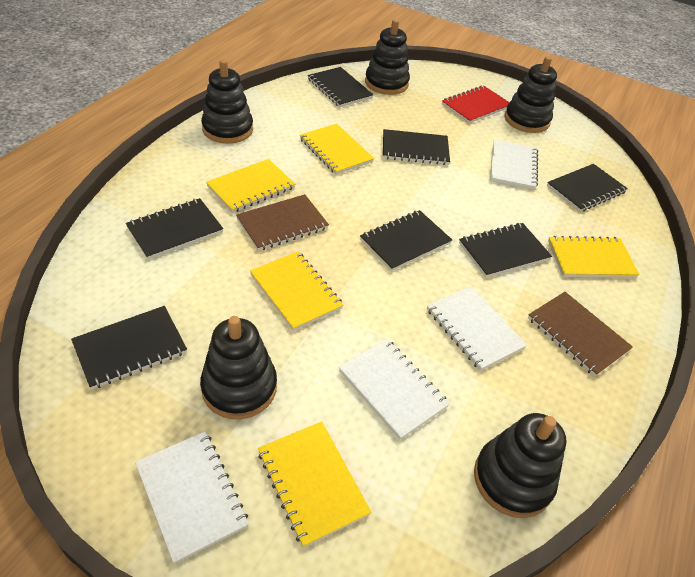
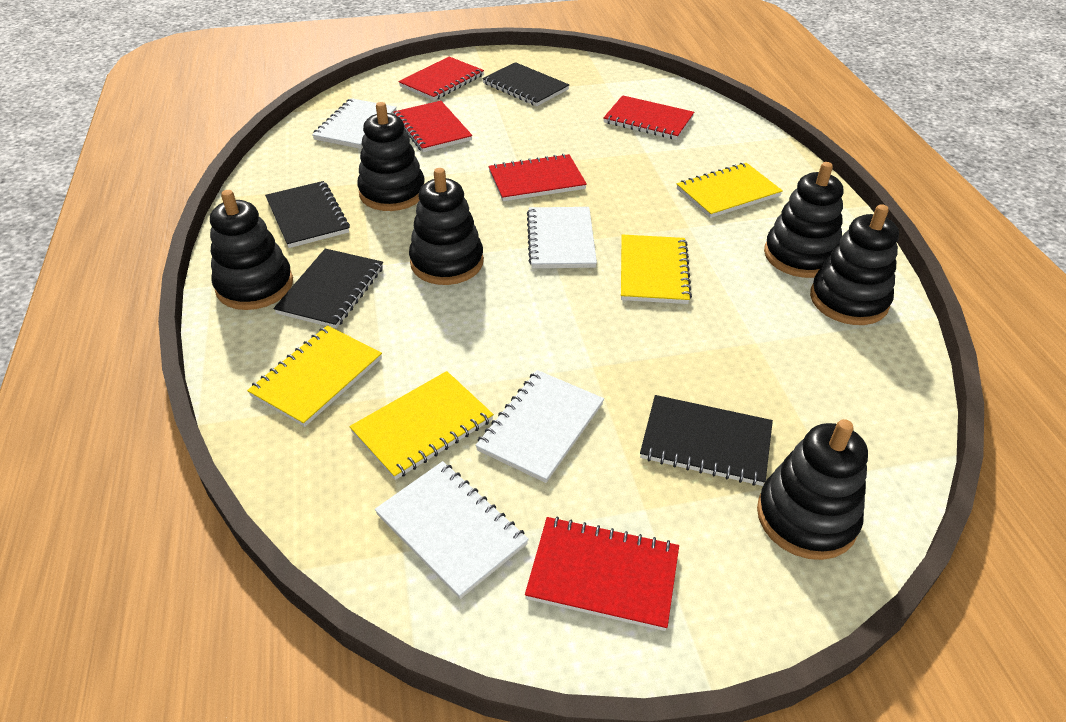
black notebook: 7 -> 4
black stacking toy: 5 -> 6
brown notebook: 2 -> 0
red notebook: 1 -> 5
yellow notebook: 5 -> 4

